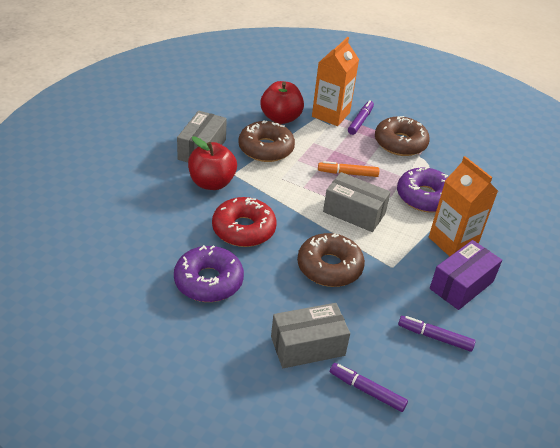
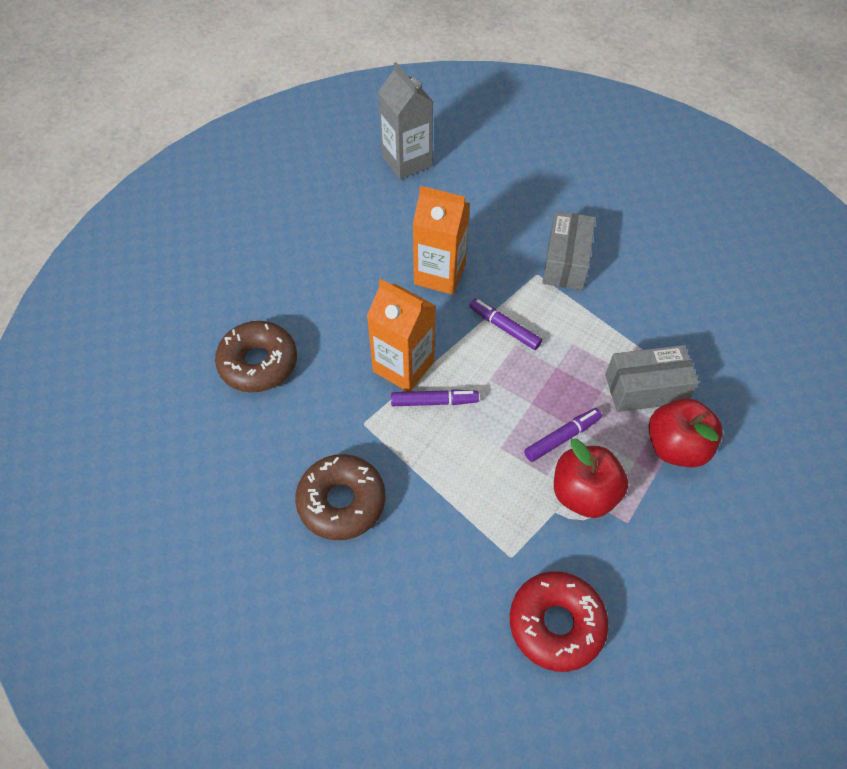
brown donut: 3 -> 2
grey box: 3 -> 2
grey carton: 0 -> 1
orange marker: 1 -> 0
purple box: 1 -> 0
purple donut: 2 -> 0

